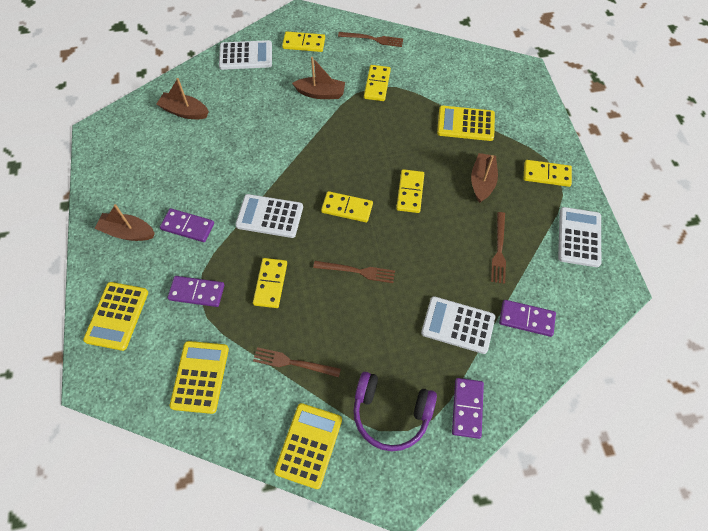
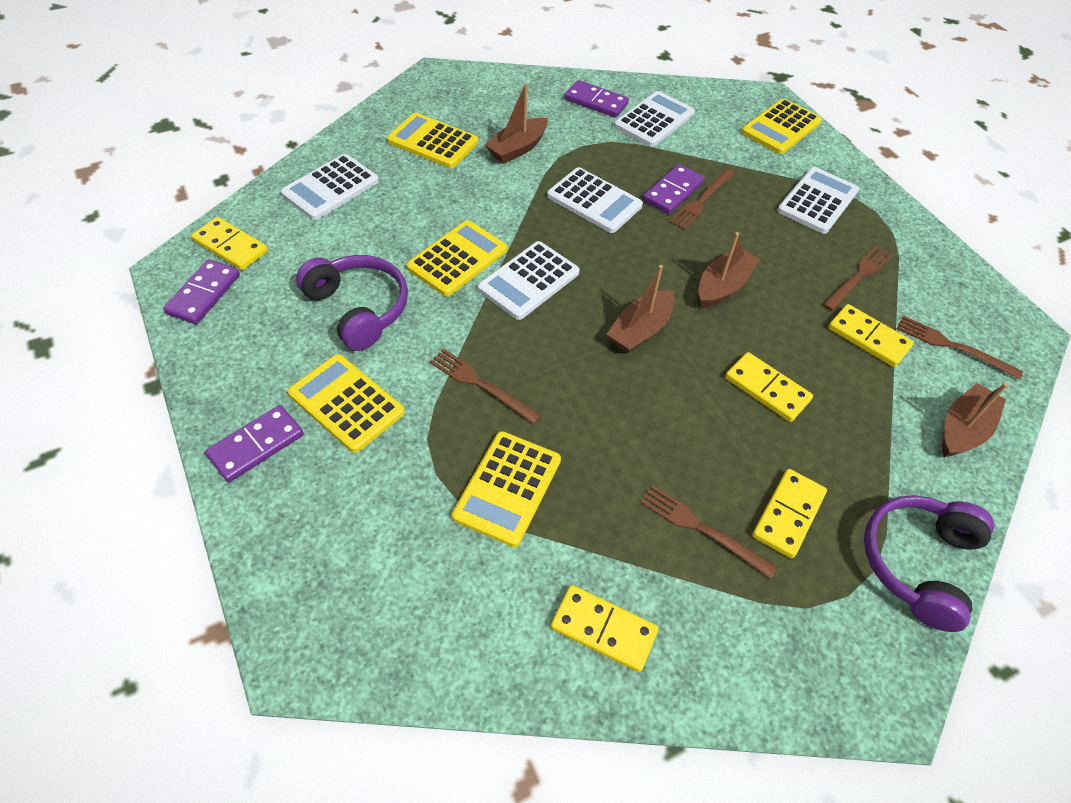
brown fork: 4 -> 5
purple headphones: 1 -> 2
white calculator: 4 -> 5
yellow calculator: 4 -> 5
yellow domino: 6 -> 5

